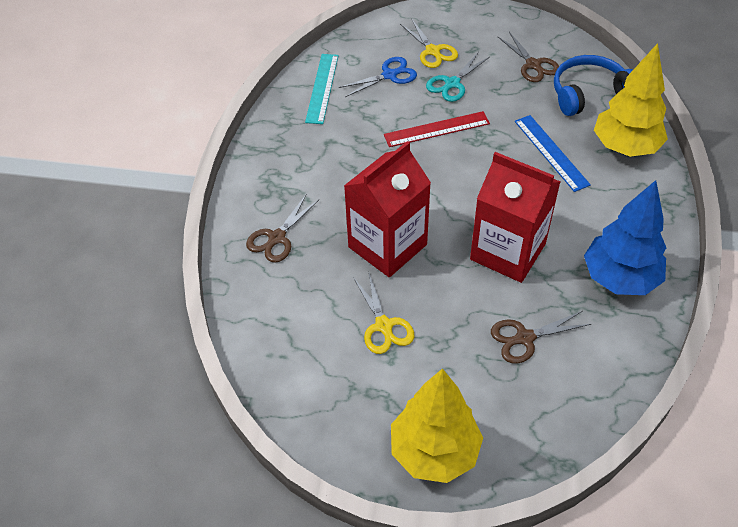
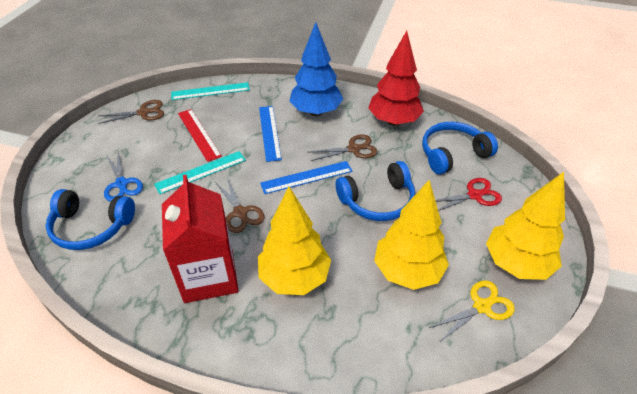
blue headphones: 1 -> 3
blue ruler: 1 -> 2
red carton: 2 -> 1
red scissors: 0 -> 1
red tree: 0 -> 1
turquoise ruler: 1 -> 2
turquoise scissors: 1 -> 0
yellow scissors: 2 -> 1
yellow tree: 2 -> 3

